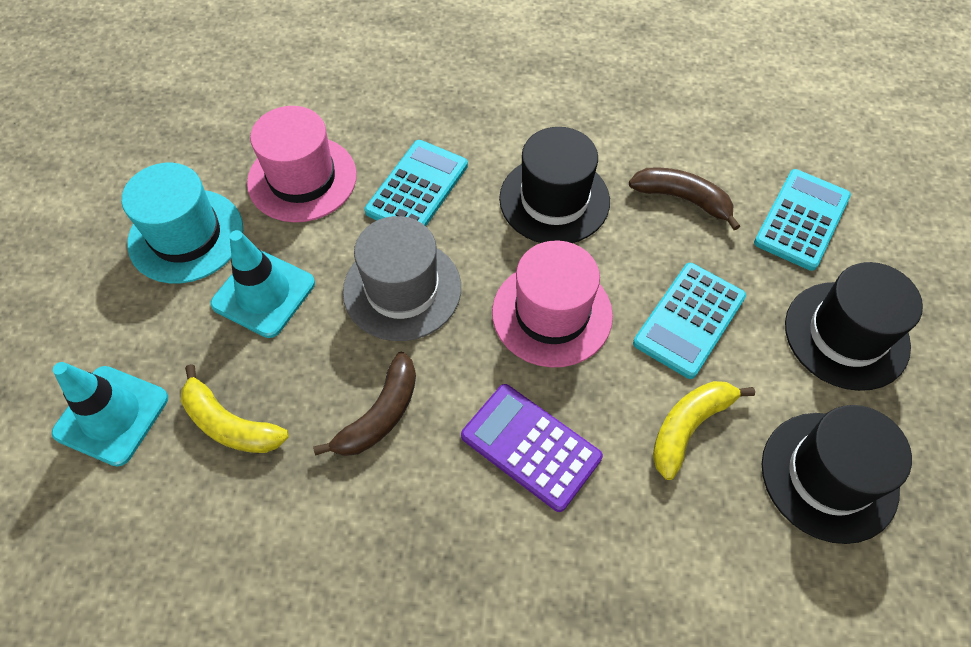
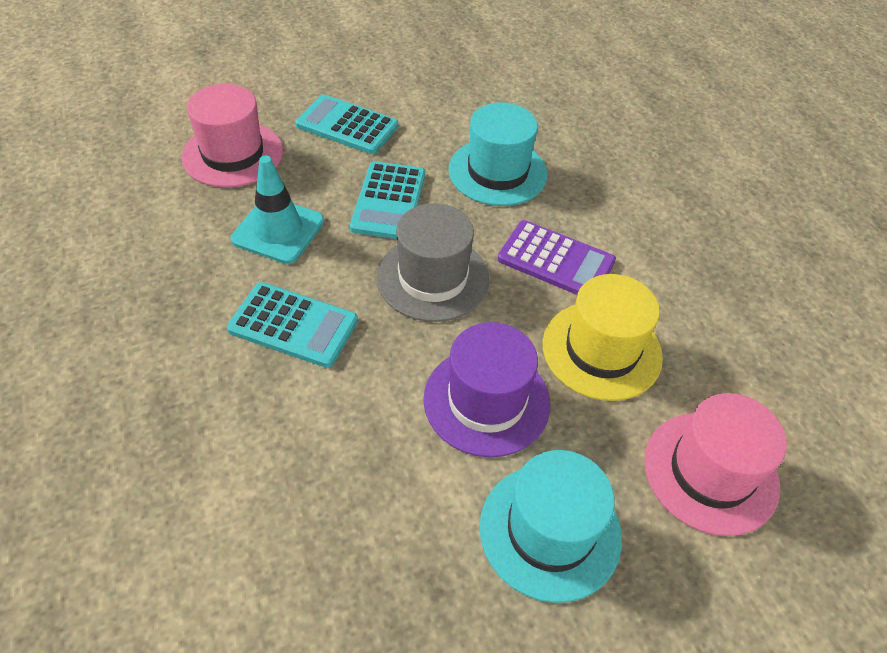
black hat: 3 -> 0
brown banana: 2 -> 0
purple hat: 0 -> 1
turquoise hat: 1 -> 2
turquoise traffic cone: 2 -> 1
yellow banana: 2 -> 0
yellow hat: 0 -> 1

